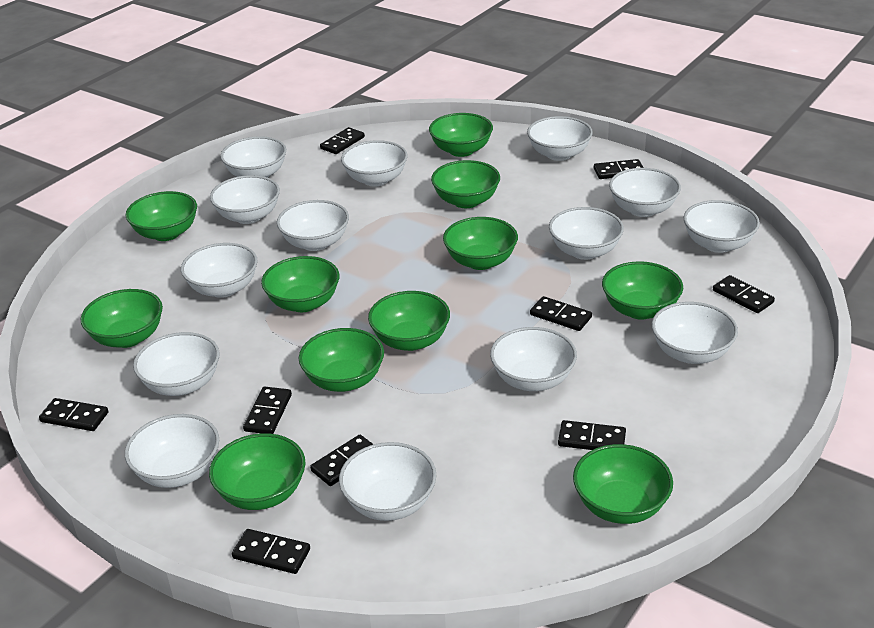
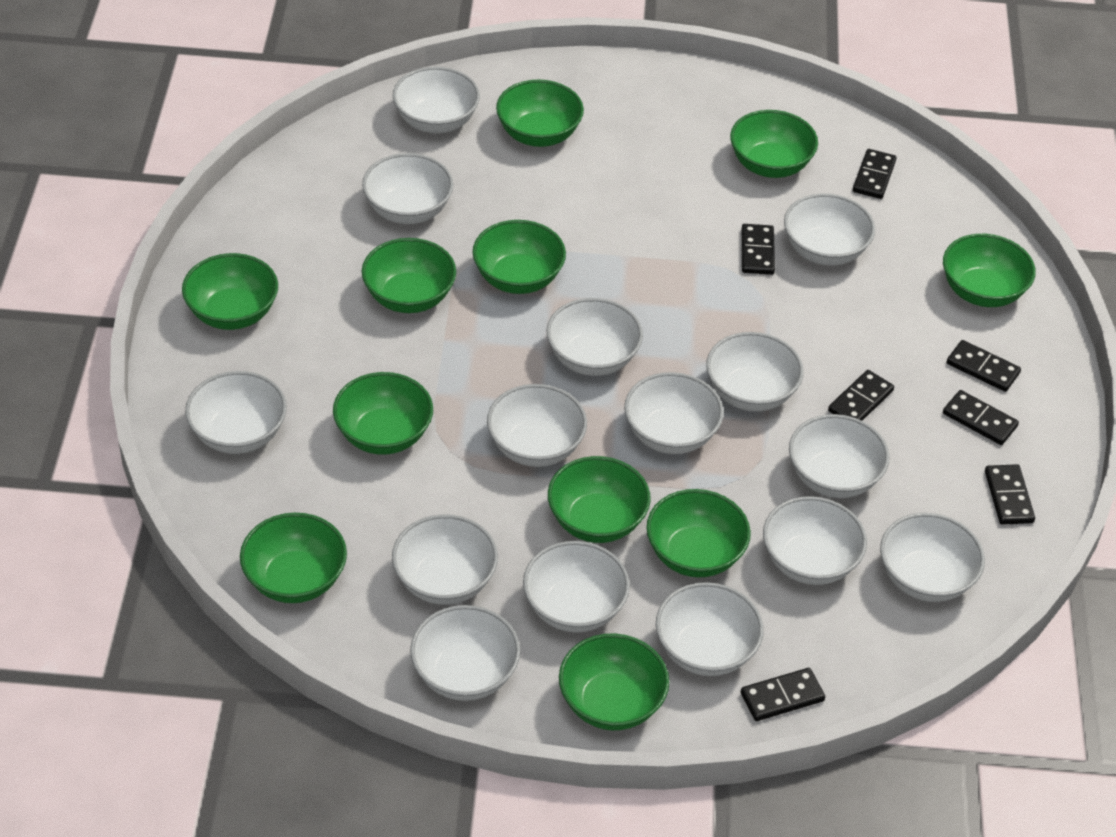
black domino: 9 -> 7
white bowl: 14 -> 15

